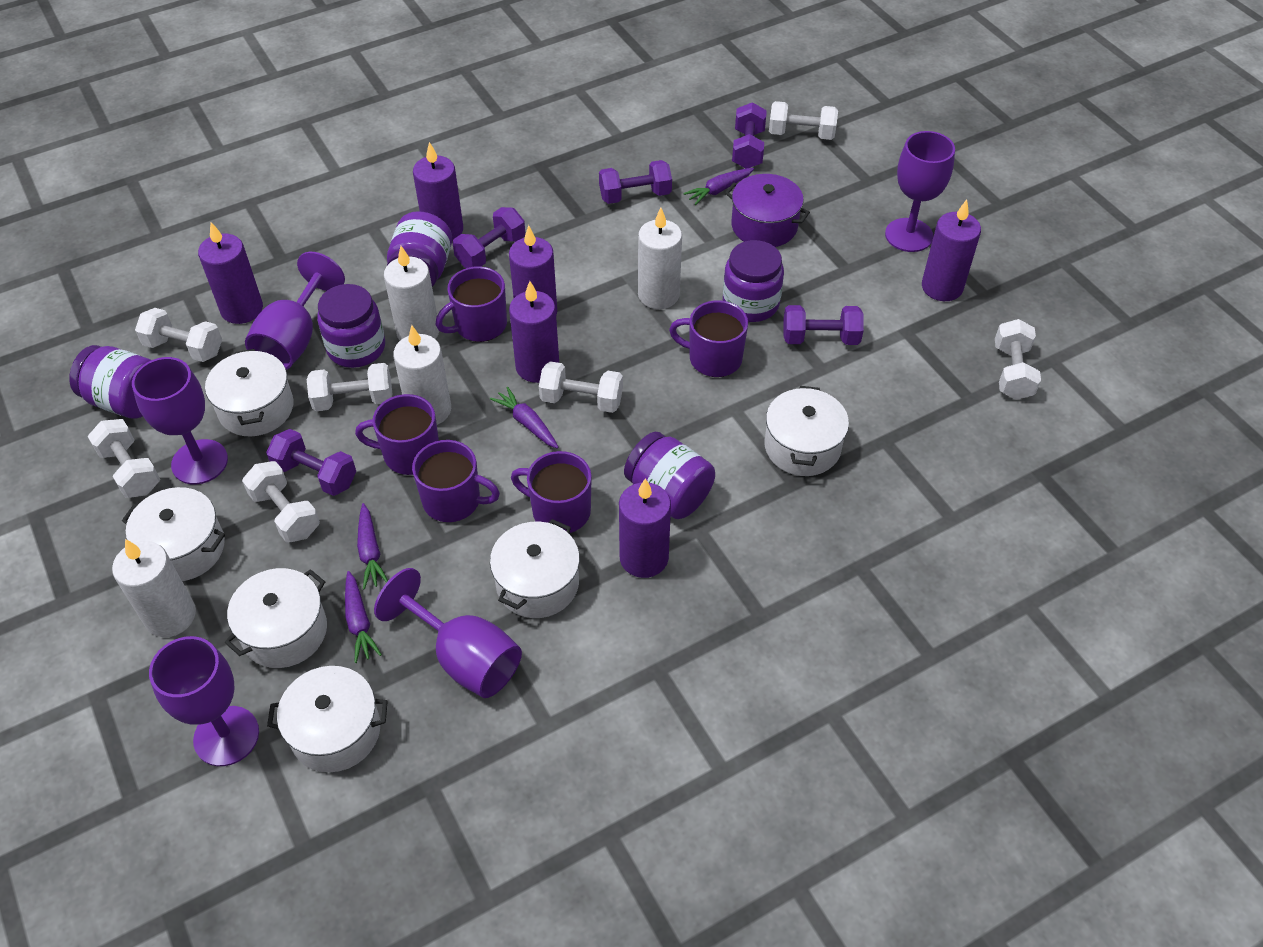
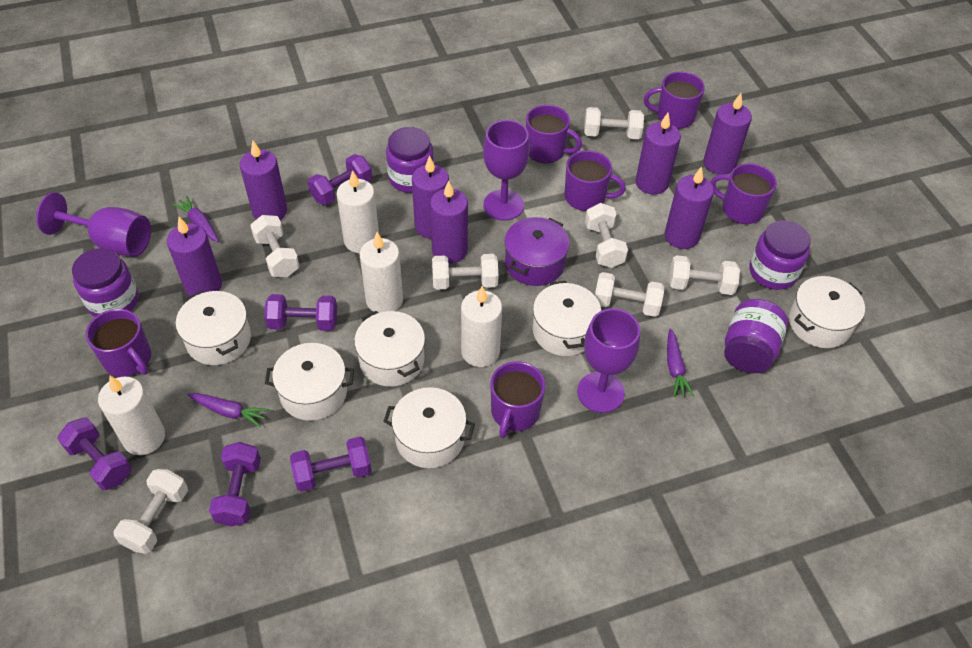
purple candle: 6 -> 7
purple carrot: 4 -> 3
purple goblet: 5 -> 3
purple jar: 5 -> 4
purple mug: 5 -> 6

